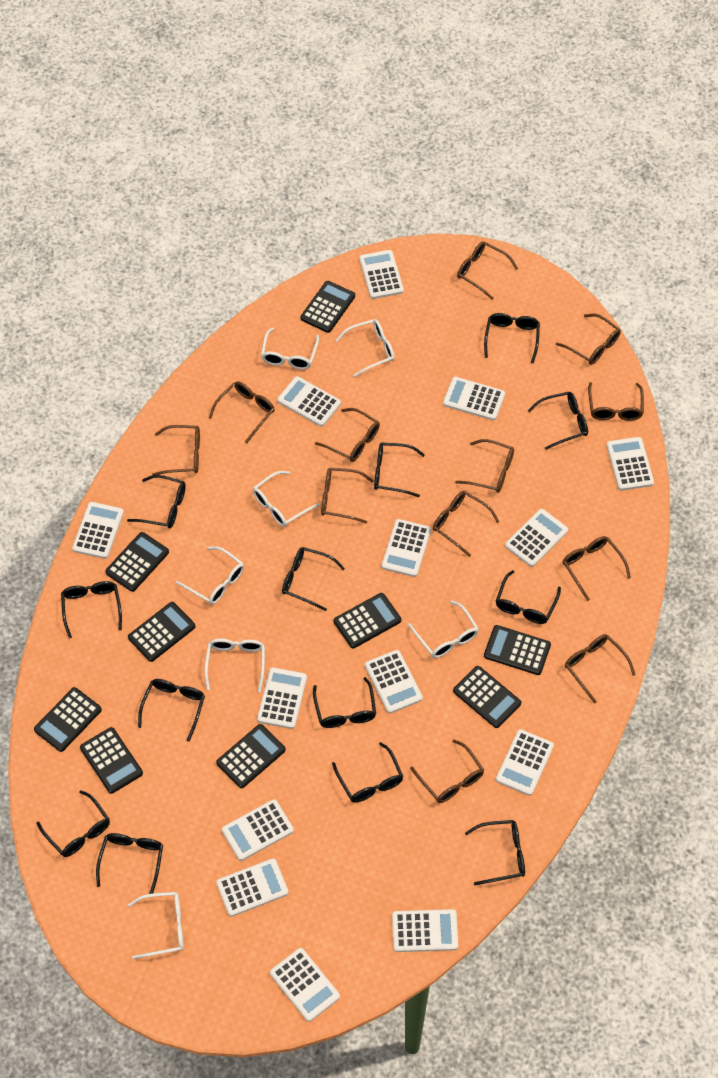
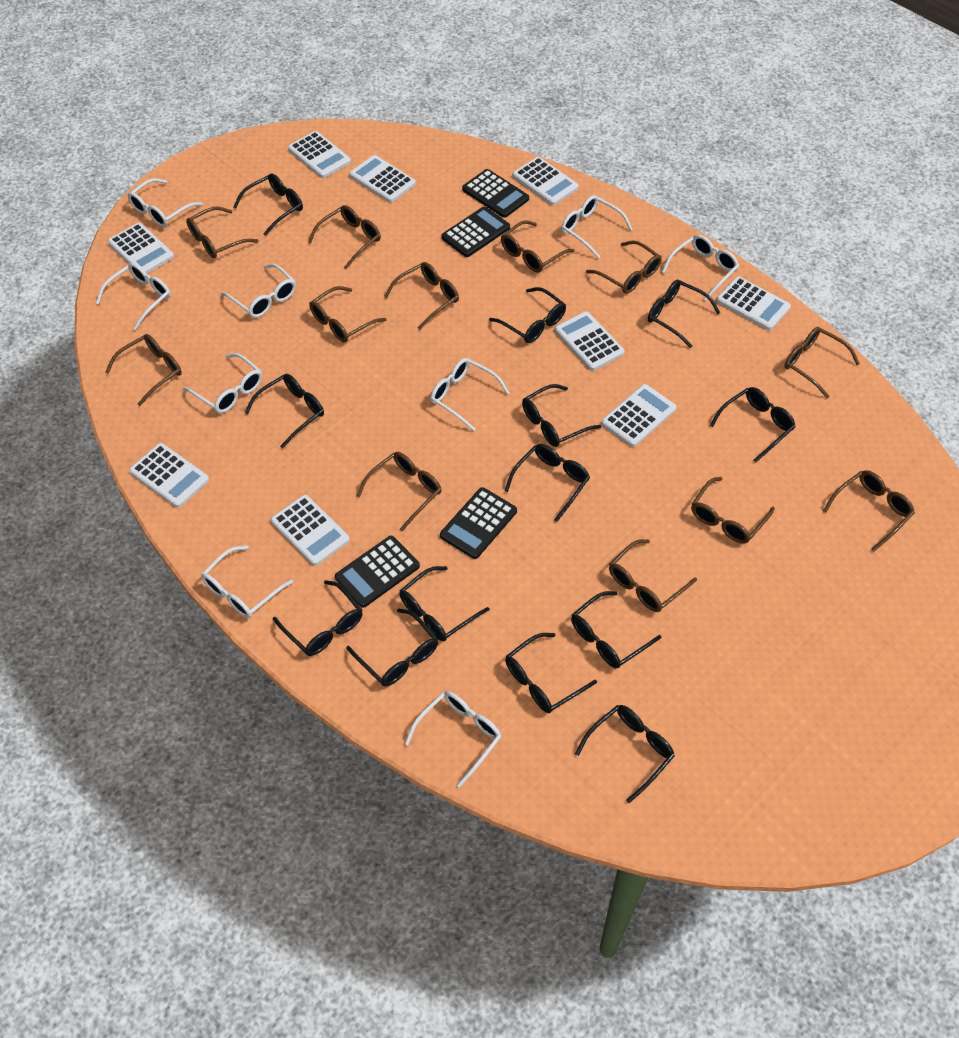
black calculator: 9 -> 4
white calculator: 14 -> 9
white glasses: 7 -> 9

